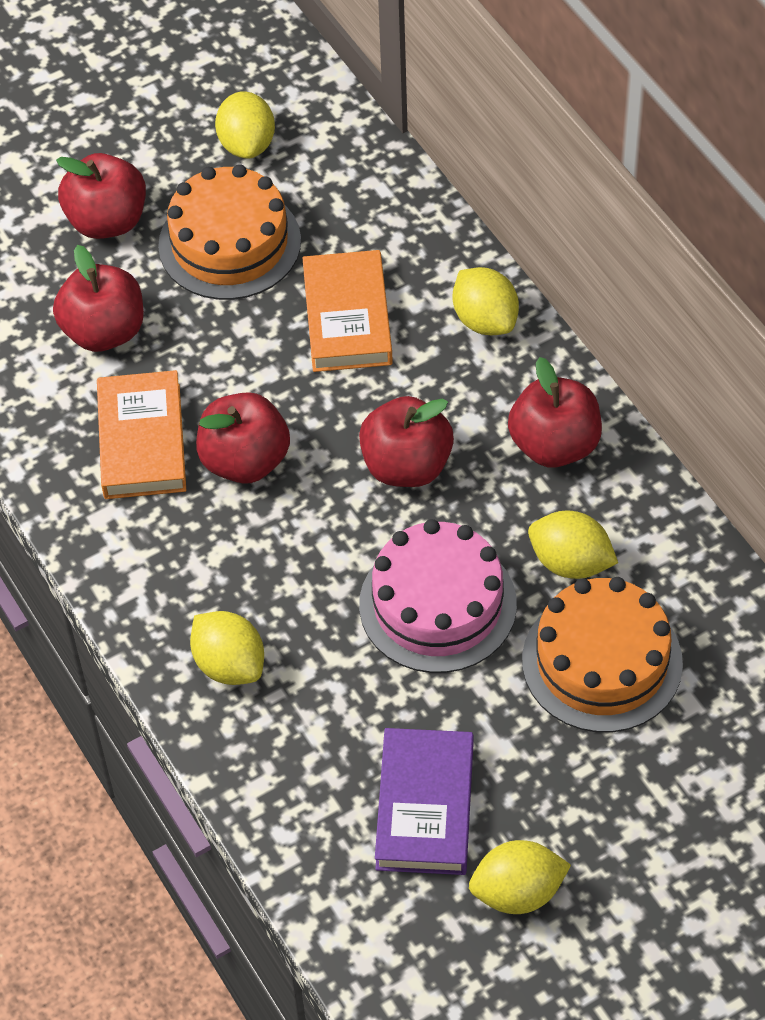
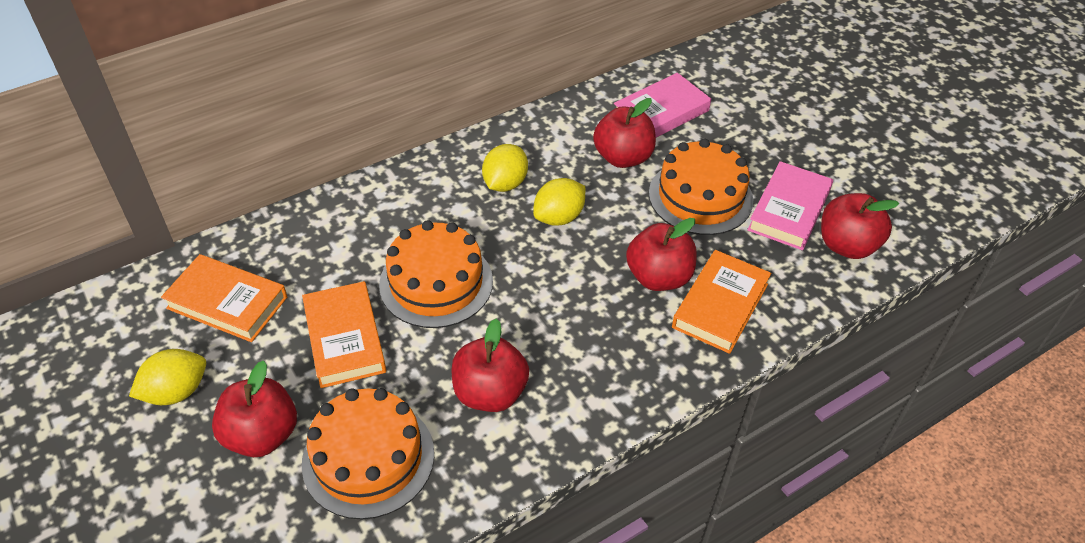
orange book: 2 -> 3
orange cake: 2 -> 3
pink book: 0 -> 2
pink cake: 1 -> 0
purple book: 1 -> 0
yellow lemon: 5 -> 3

